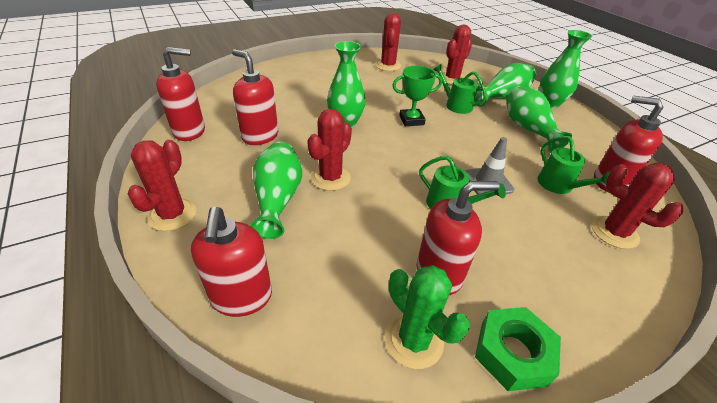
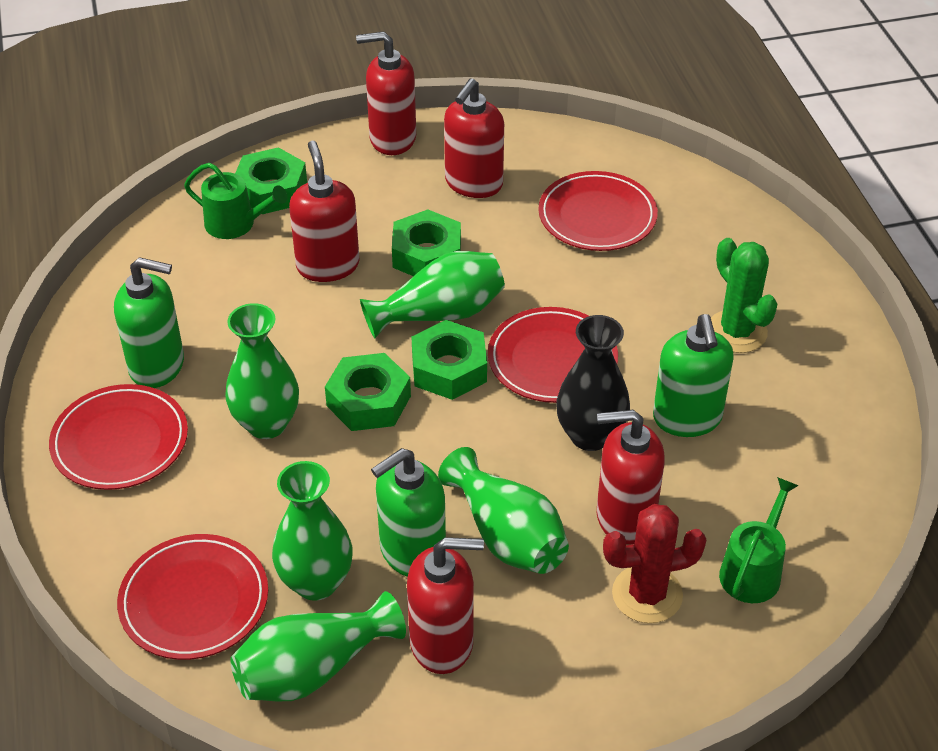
black vase: 0 -> 1
green nut: 1 -> 4
green soap dispenser: 0 -> 3
green trophy: 1 -> 0
green watering can: 3 -> 2
grey traffic cone: 1 -> 0
red cactus: 5 -> 1
red plate: 0 -> 4

